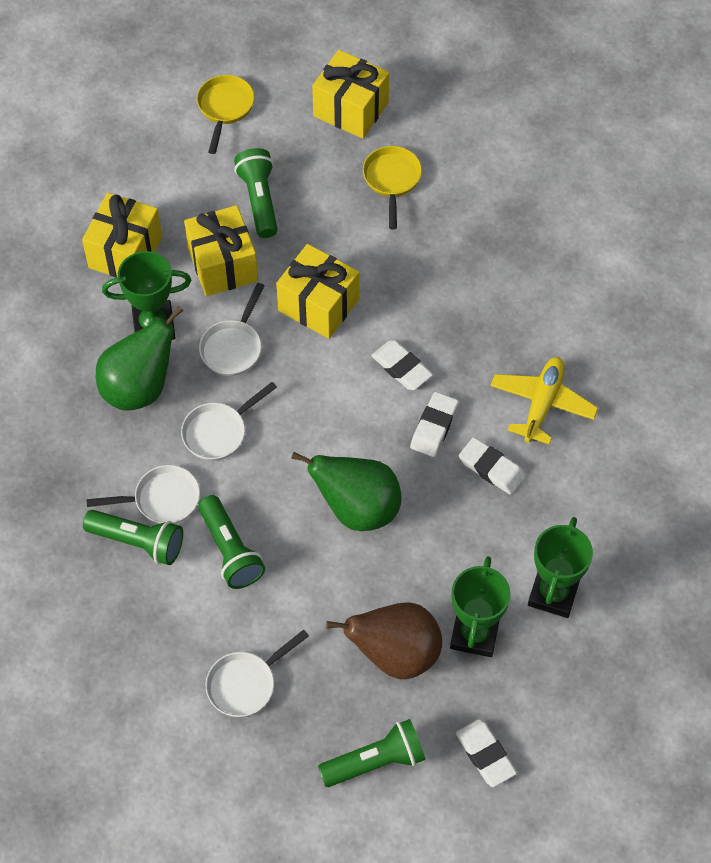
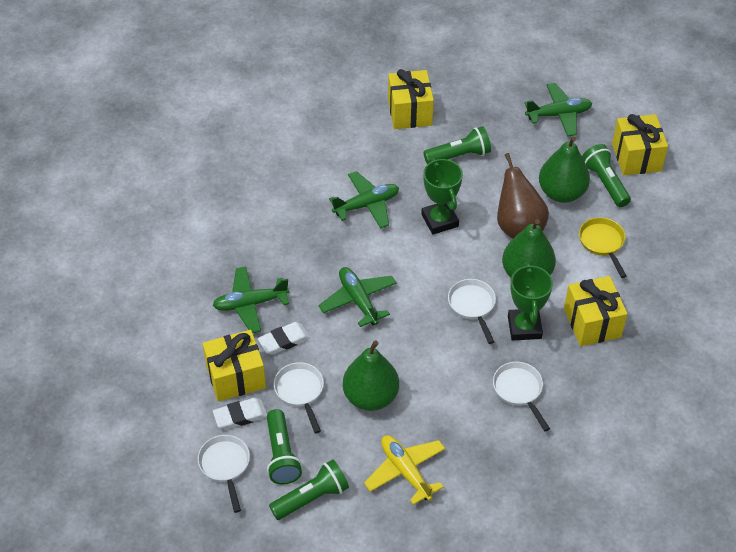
green pear: 2 -> 3
green plane: 0 -> 4
green trophy: 3 -> 2
white eraser: 4 -> 2
yellow pan: 2 -> 1

